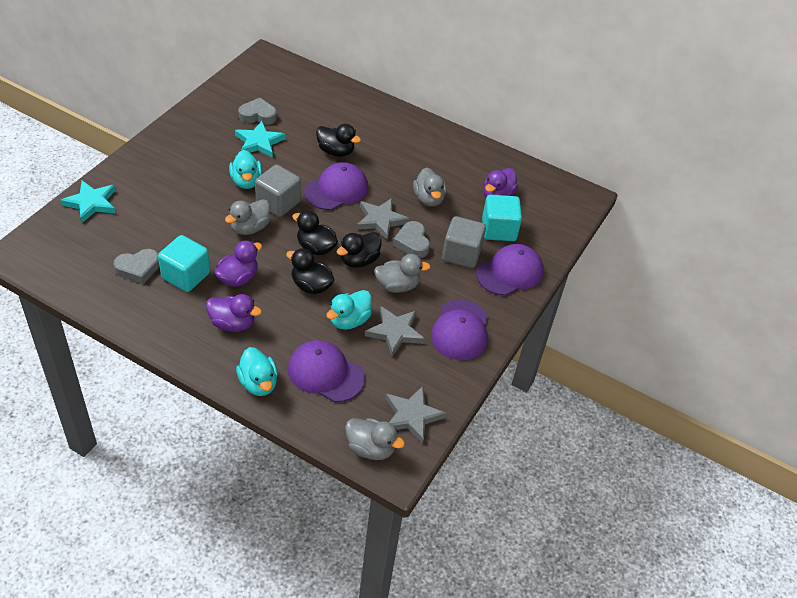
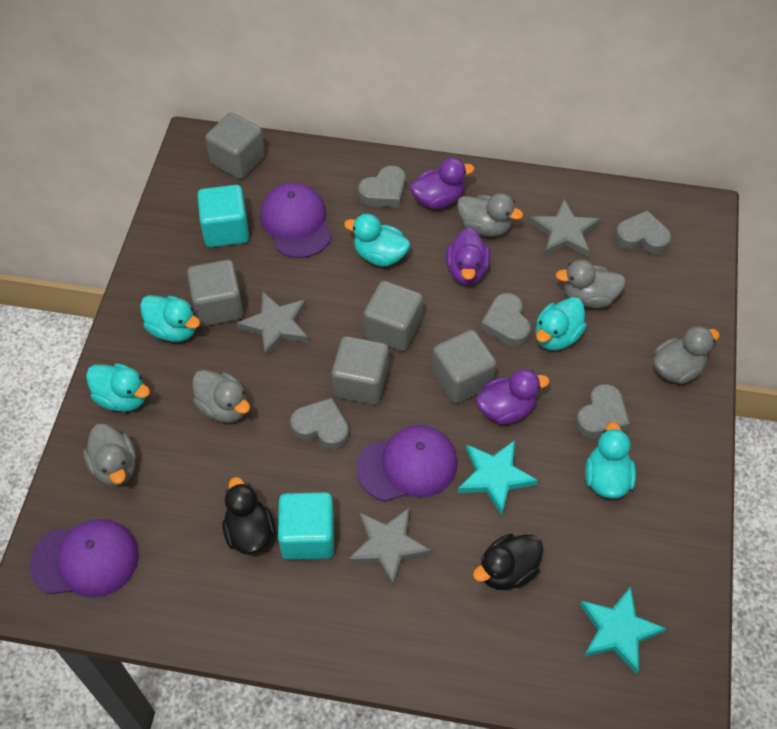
black duck: 4 -> 2
grey cube: 2 -> 5
grey duck: 4 -> 5
grey heart: 3 -> 5
purple cap: 4 -> 3
turquoise duck: 3 -> 5

